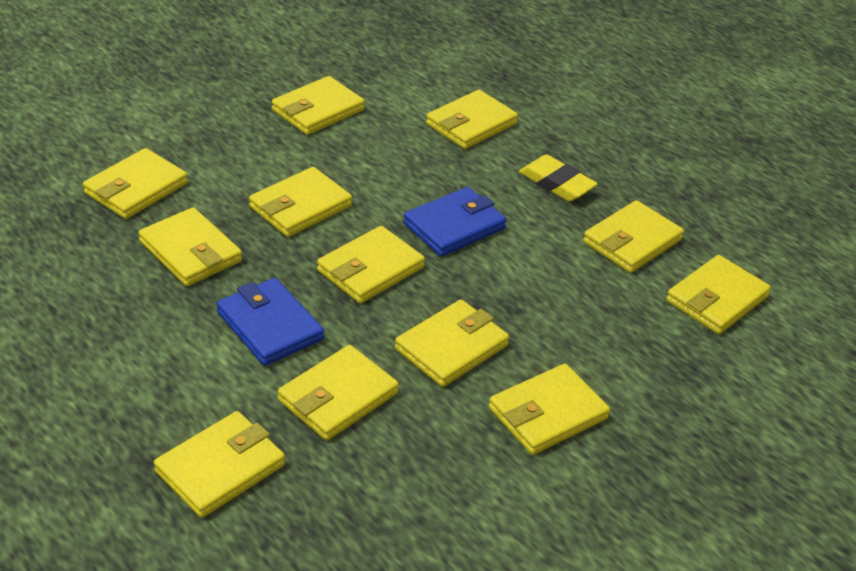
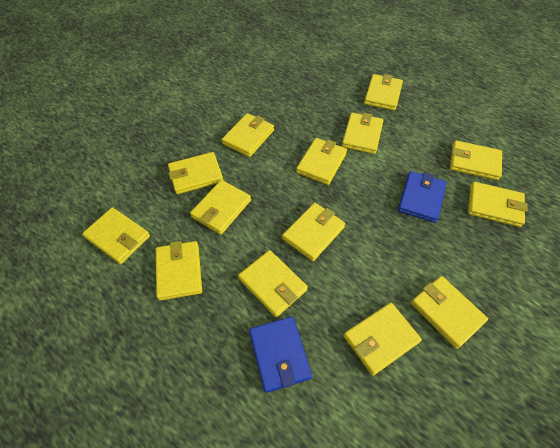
yellow eraser: 1 -> 0
yellow wallet: 12 -> 14

